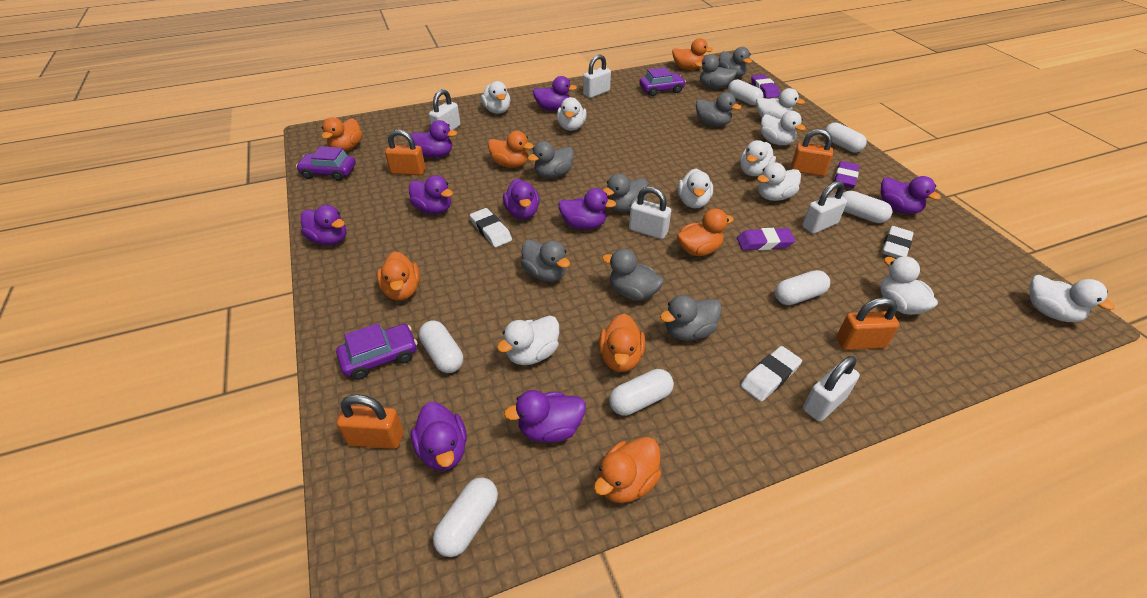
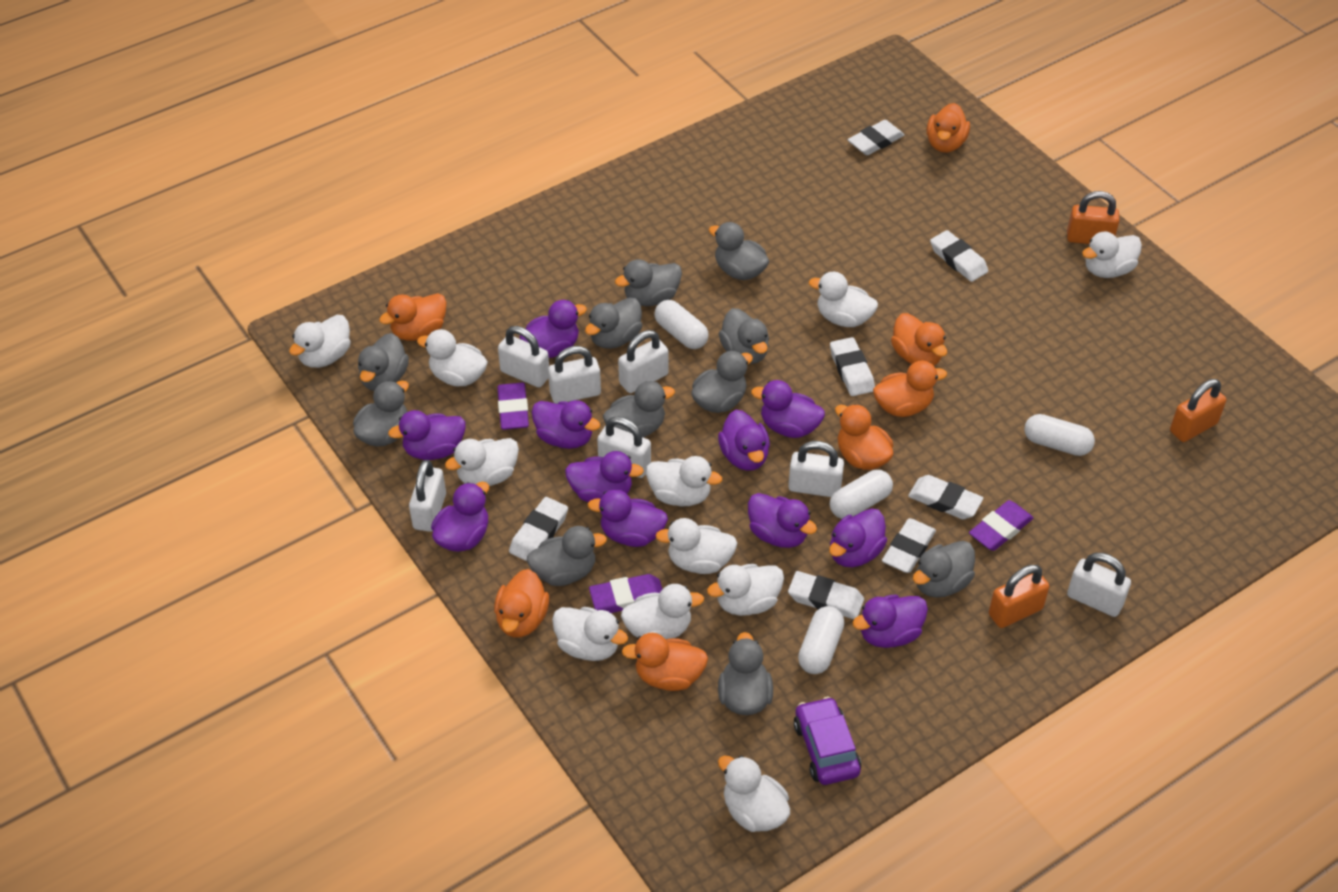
grey duck: 8 -> 11
orange padlock: 4 -> 3
purple car: 3 -> 1
purple duck: 9 -> 11
white capsule: 7 -> 4
white duck: 10 -> 11
white eraser: 3 -> 7
white padlock: 5 -> 7

